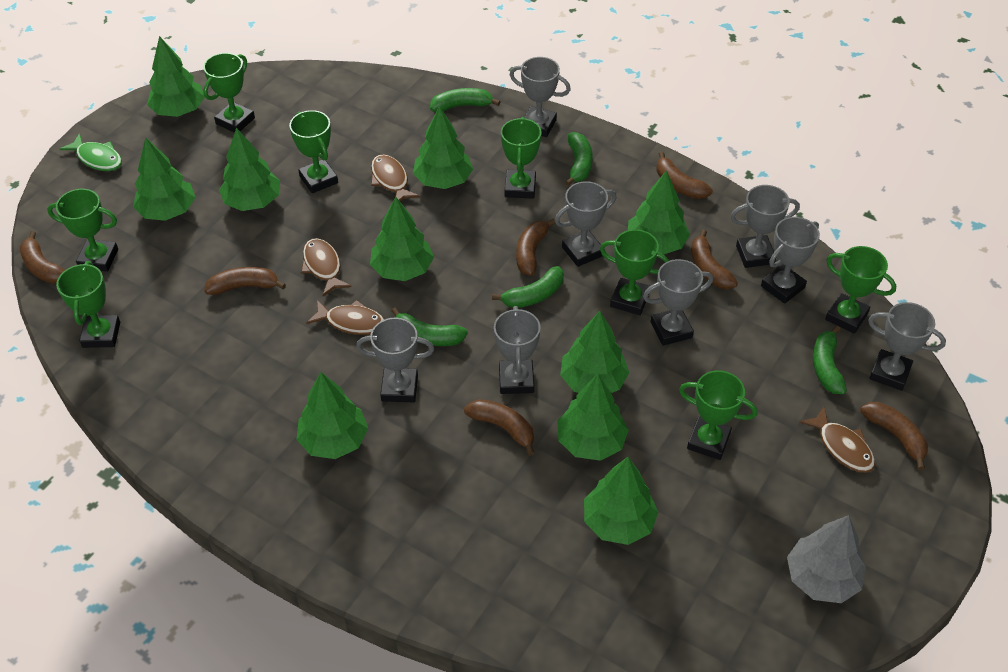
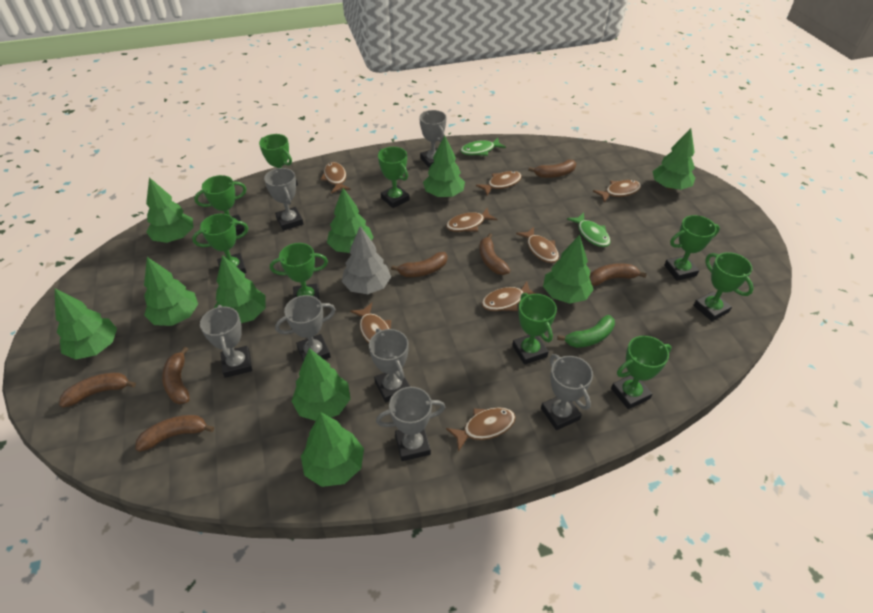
brown fish: 4 -> 8
green banana: 5 -> 1
green fish: 1 -> 2
green trophy: 8 -> 9
grey trophy: 8 -> 7

